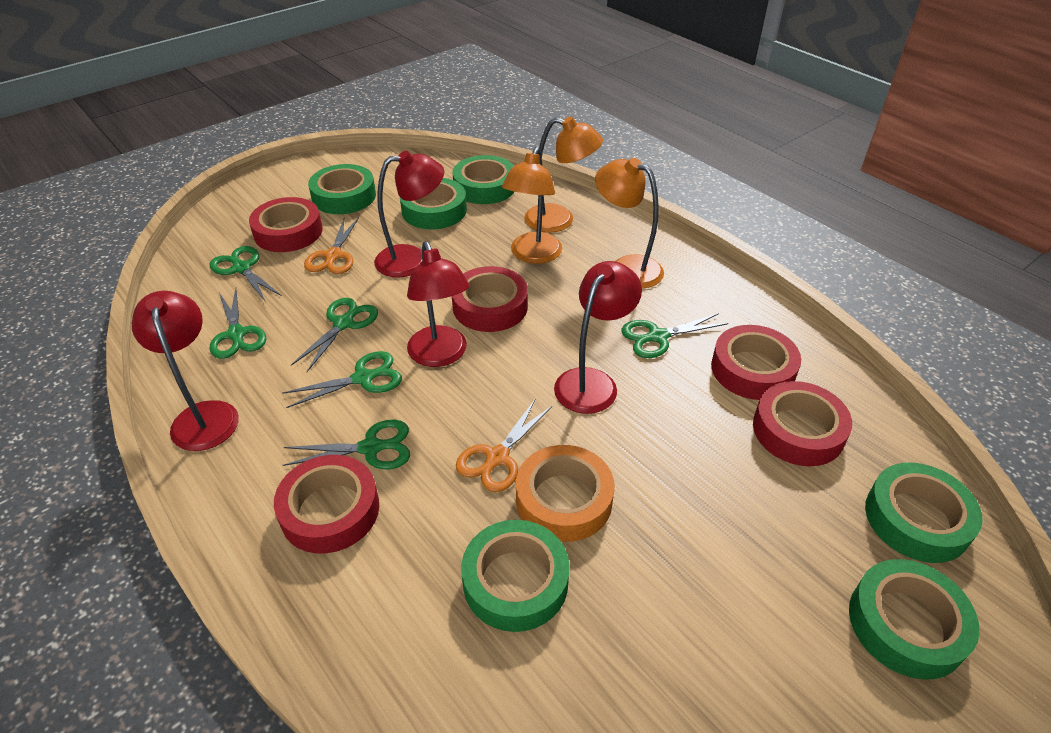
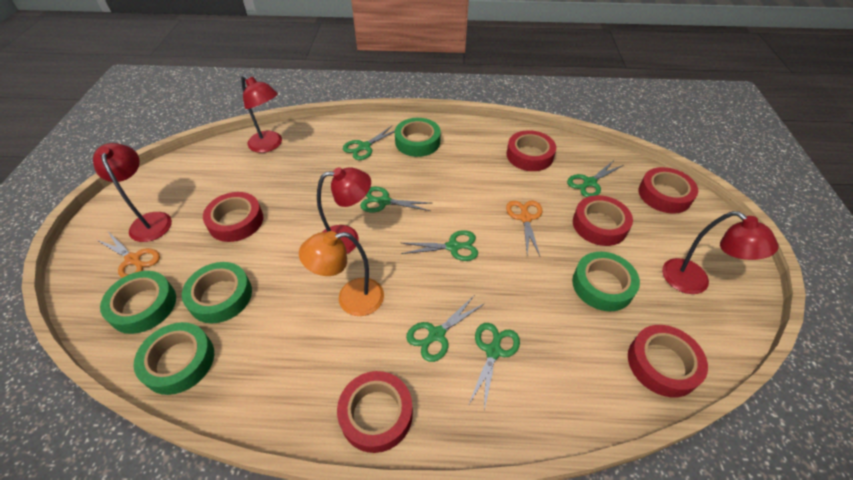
green tape: 6 -> 5
orange lamp: 3 -> 1
orange tape: 1 -> 0
red tape: 5 -> 6

